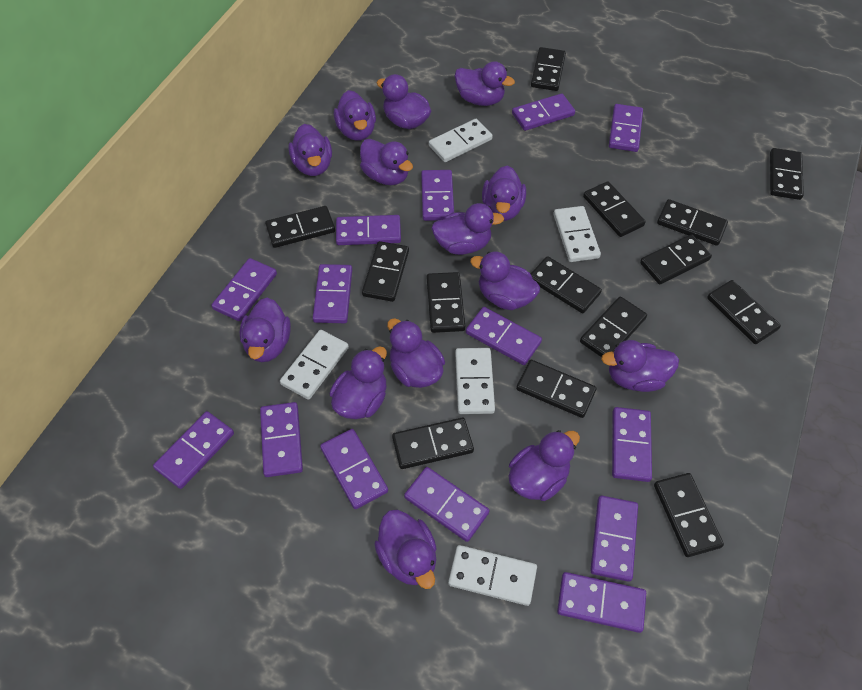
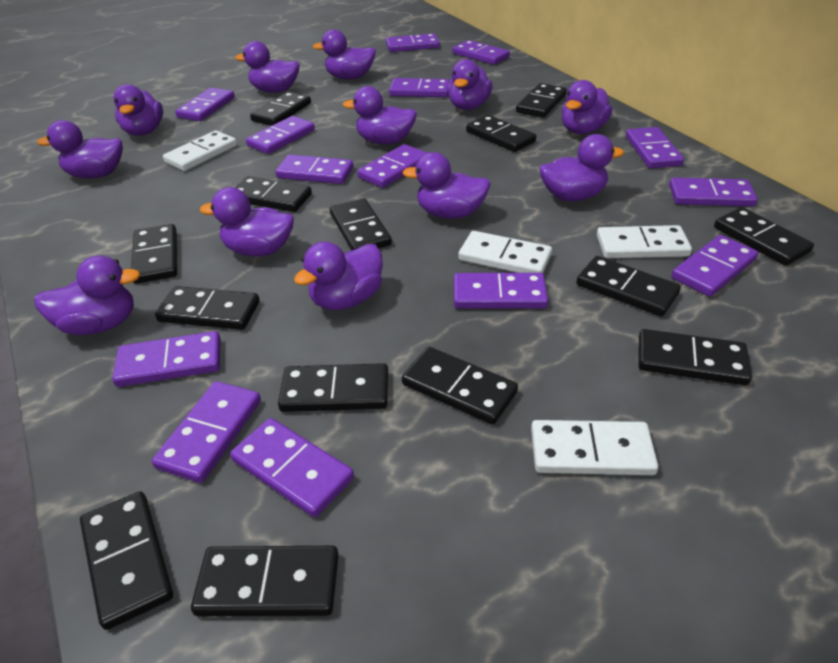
purple duck: 14 -> 12
white domino: 5 -> 4

